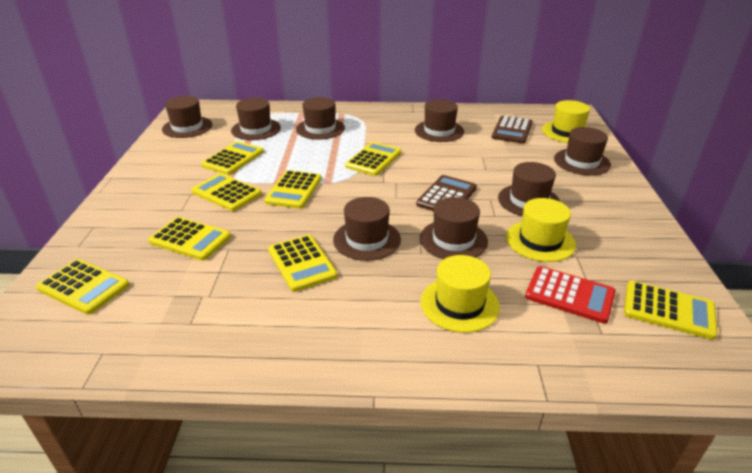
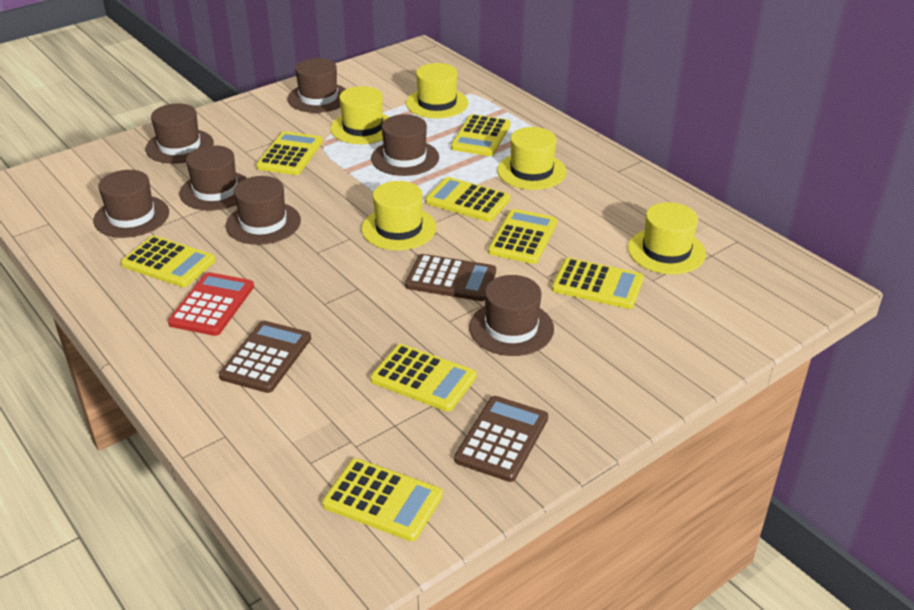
brown calculator: 2 -> 3
brown hat: 8 -> 7
yellow hat: 3 -> 5

